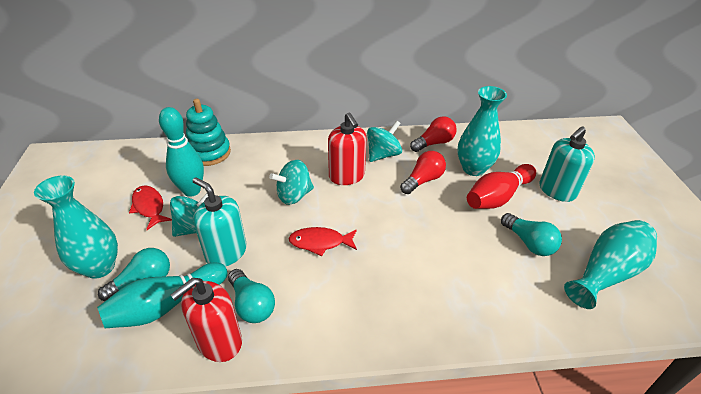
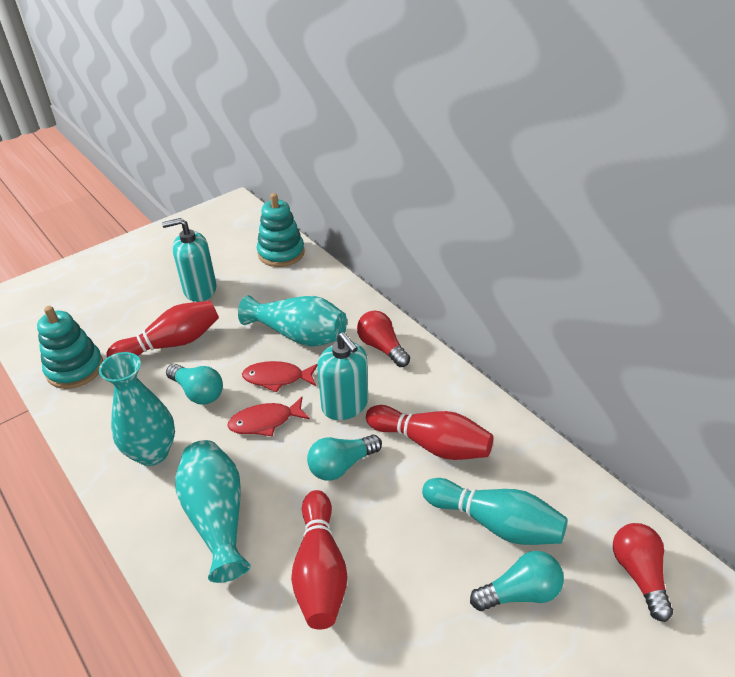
red bowling pin: 1 -> 3
red soap dispenser: 2 -> 0
turquoise bowling pin: 2 -> 1
turquoise spinning top: 3 -> 0
turquoise stacking toy: 1 -> 2

